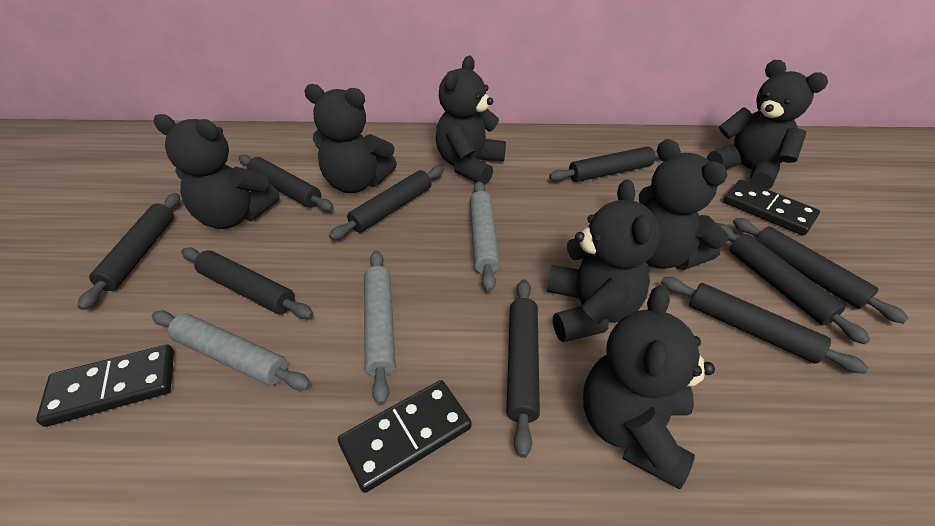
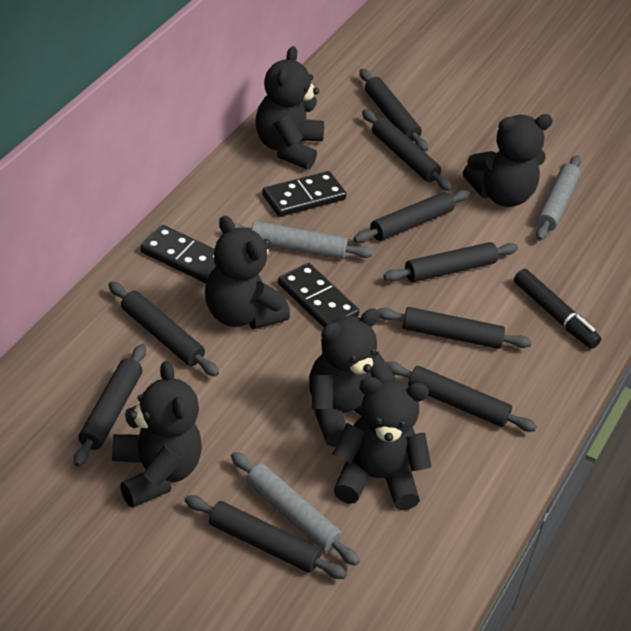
black marker: 0 -> 1
black teddy bear: 7 -> 6

